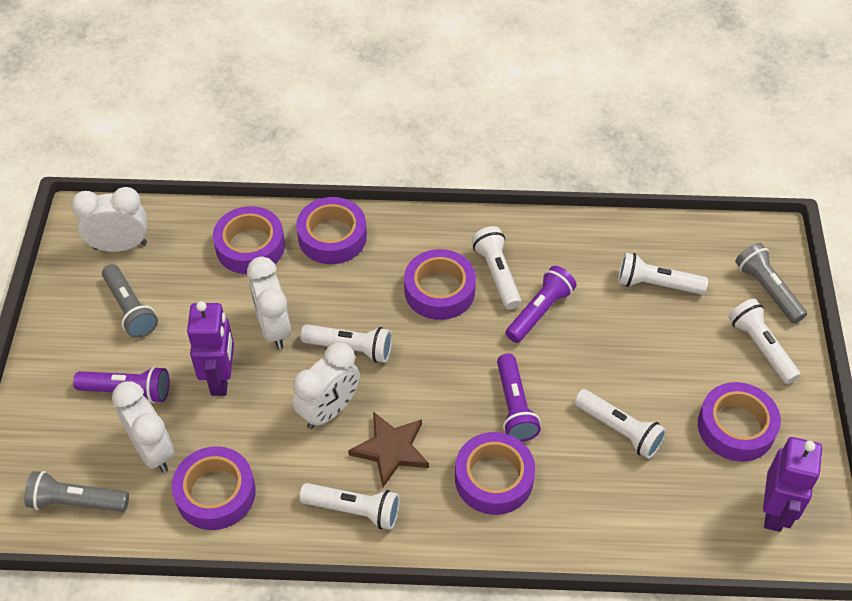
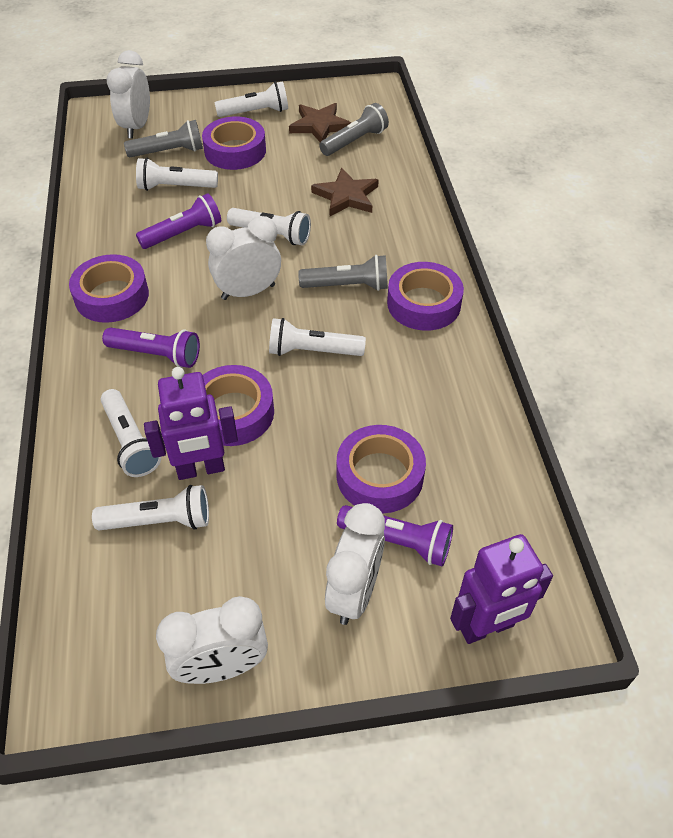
brown star: 1 -> 2
purple tape: 6 -> 5

